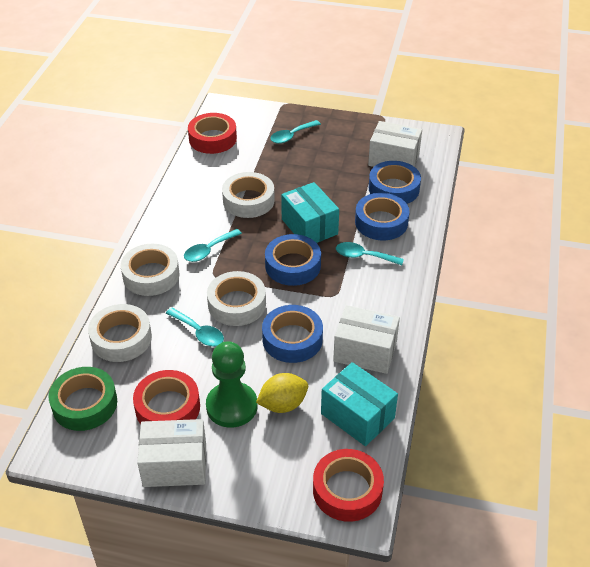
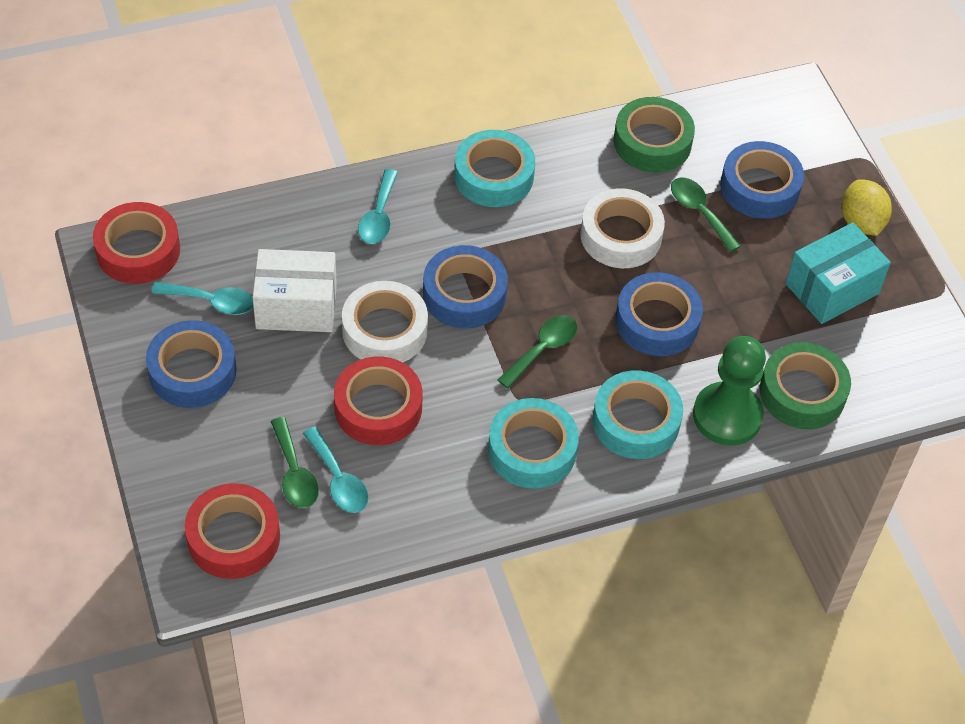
green spoon: 0 -> 3
green tape: 1 -> 2
turquoise box: 2 -> 1
turquoise spoon: 4 -> 3
turquoise tape: 0 -> 3
white box: 3 -> 1
white tape: 4 -> 2

